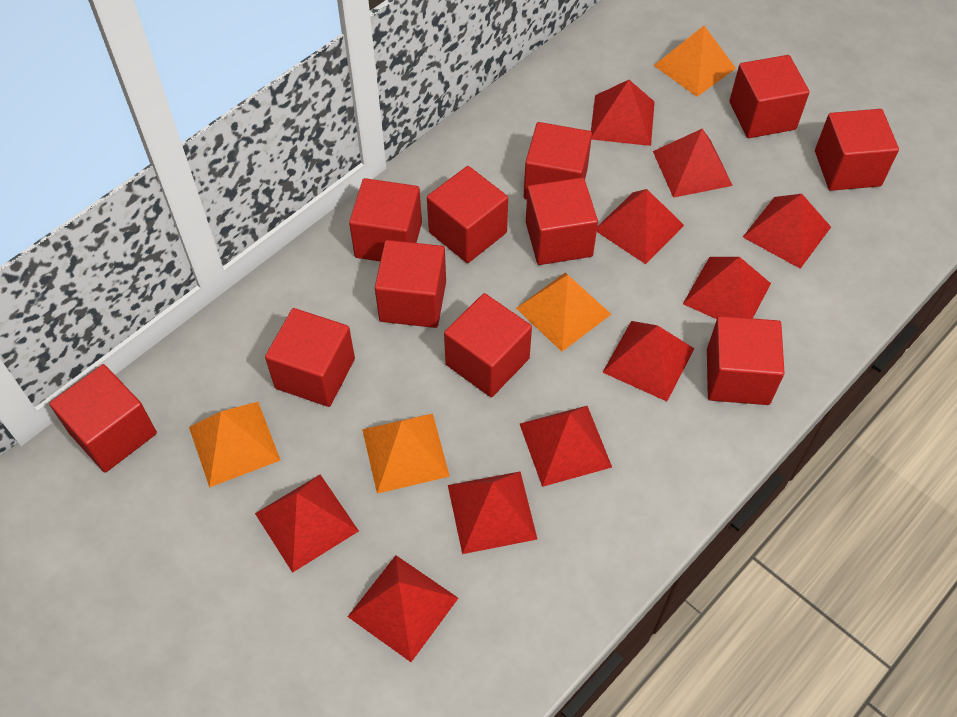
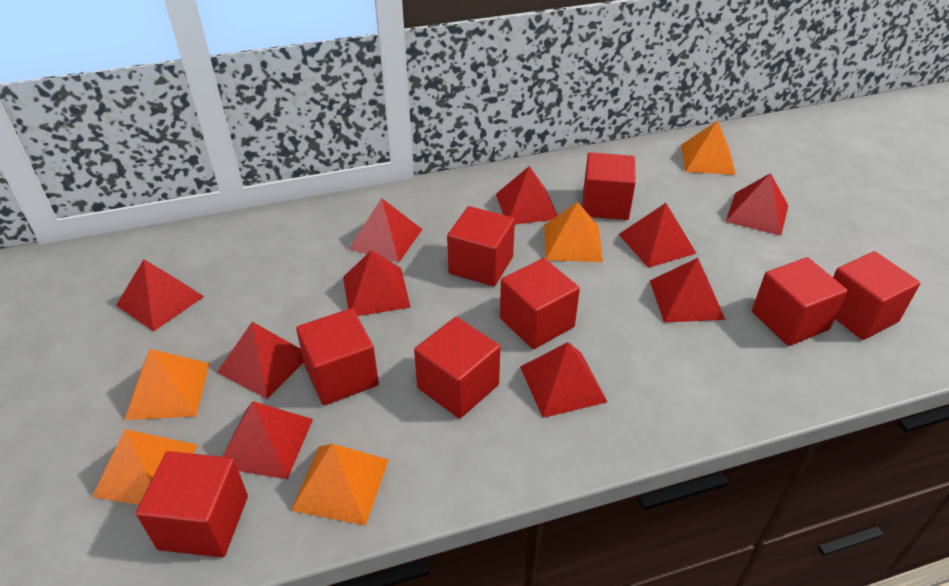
orange pyramid: 4 -> 5
red cube: 11 -> 8

